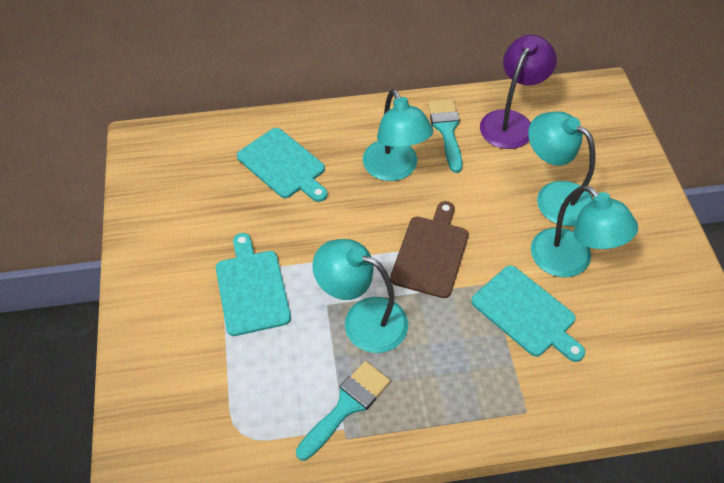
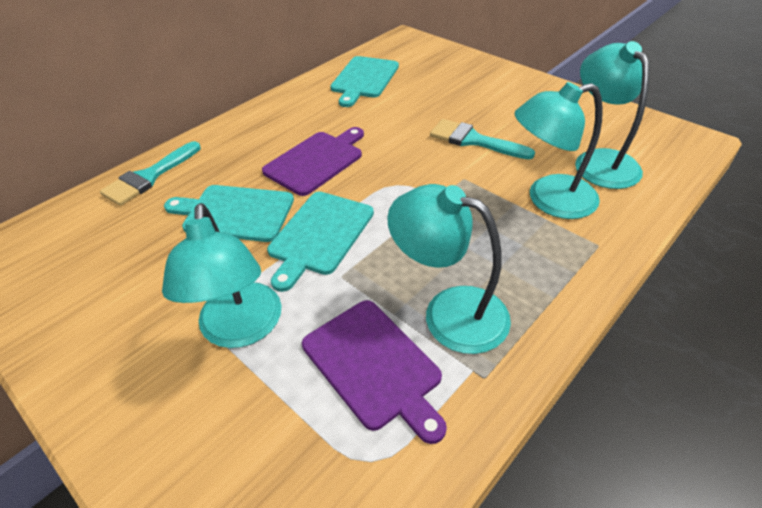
brown cutting board: 1 -> 0
purple cutting board: 0 -> 2
purple lamp: 1 -> 0

